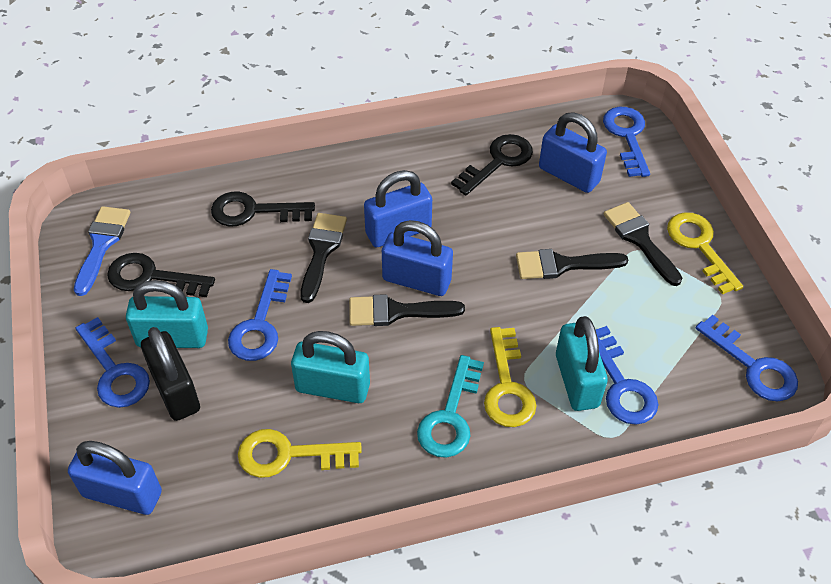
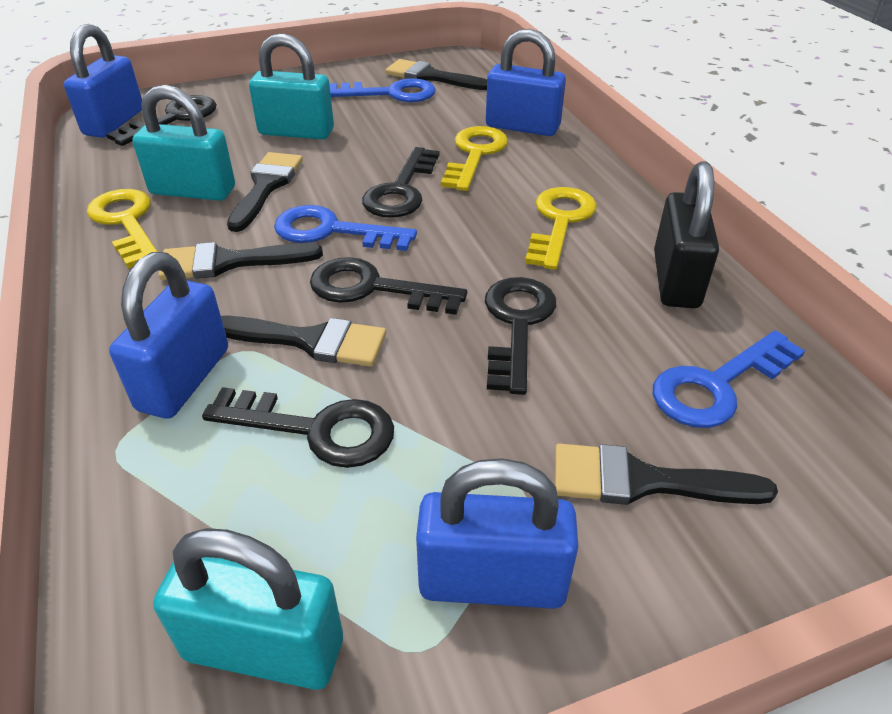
black brush: 4 -> 5
black key: 3 -> 5
blue brush: 1 -> 0
blue key: 5 -> 3
turquoise key: 1 -> 0

